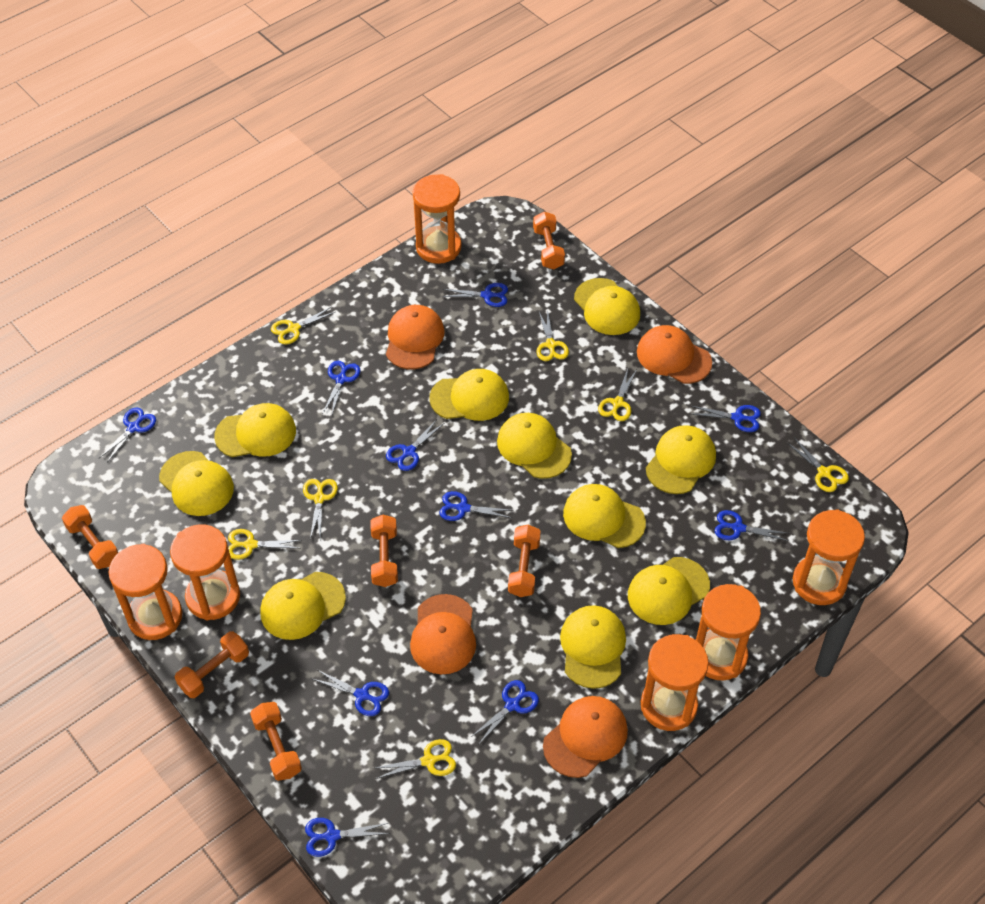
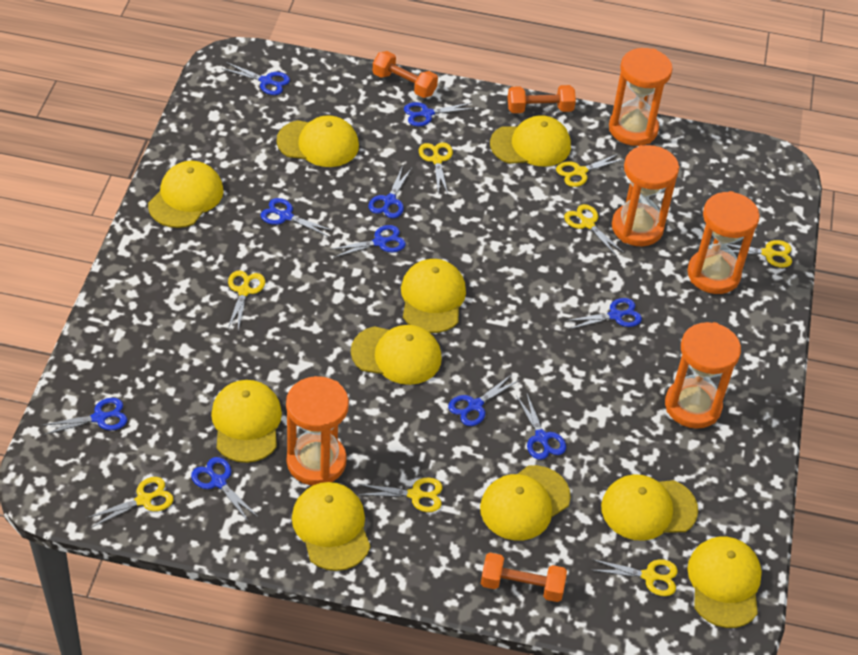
orange cap: 4 -> 0
orange dumbbell: 6 -> 3
orange hourglass: 6 -> 5
yellow scissors: 7 -> 8

